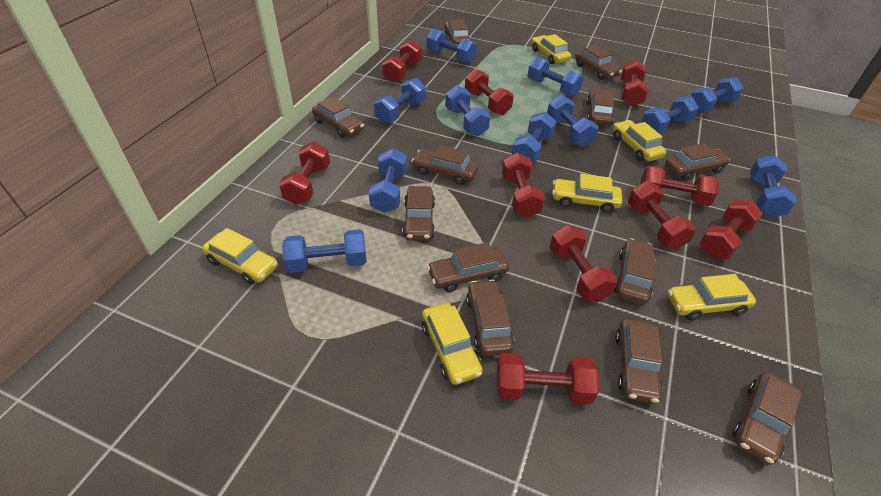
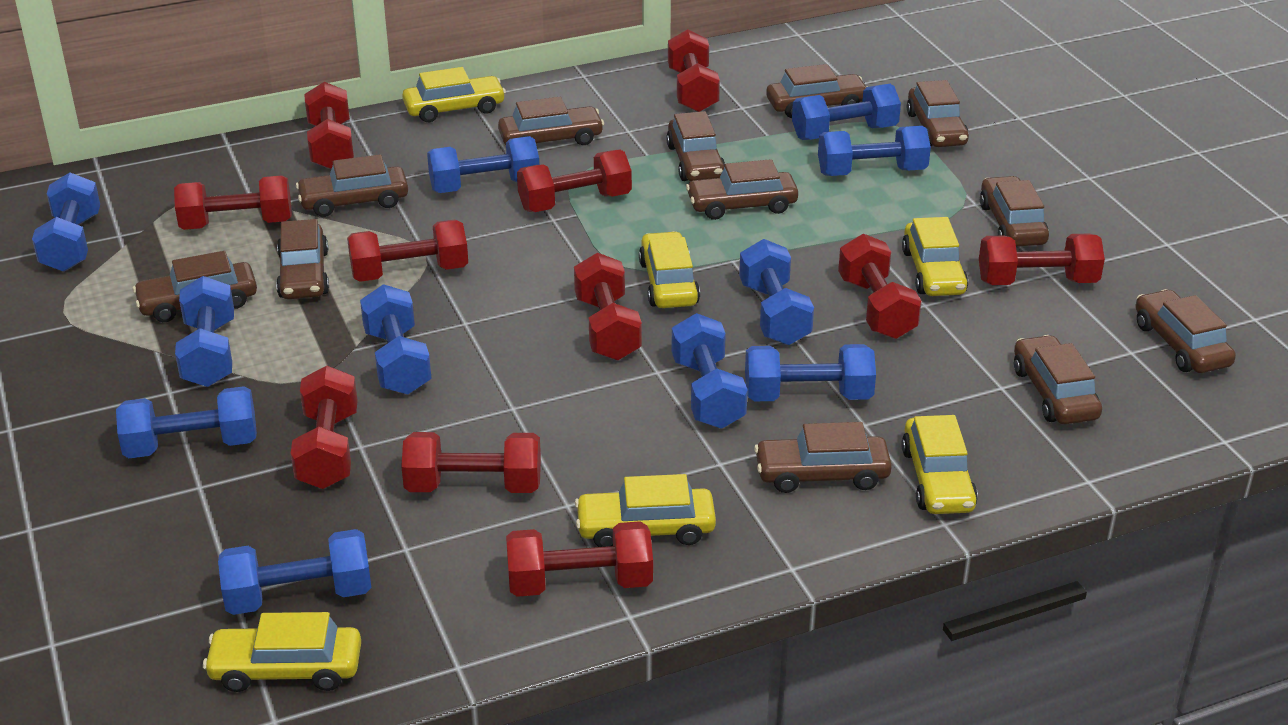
red dumbbell: 10 -> 11

